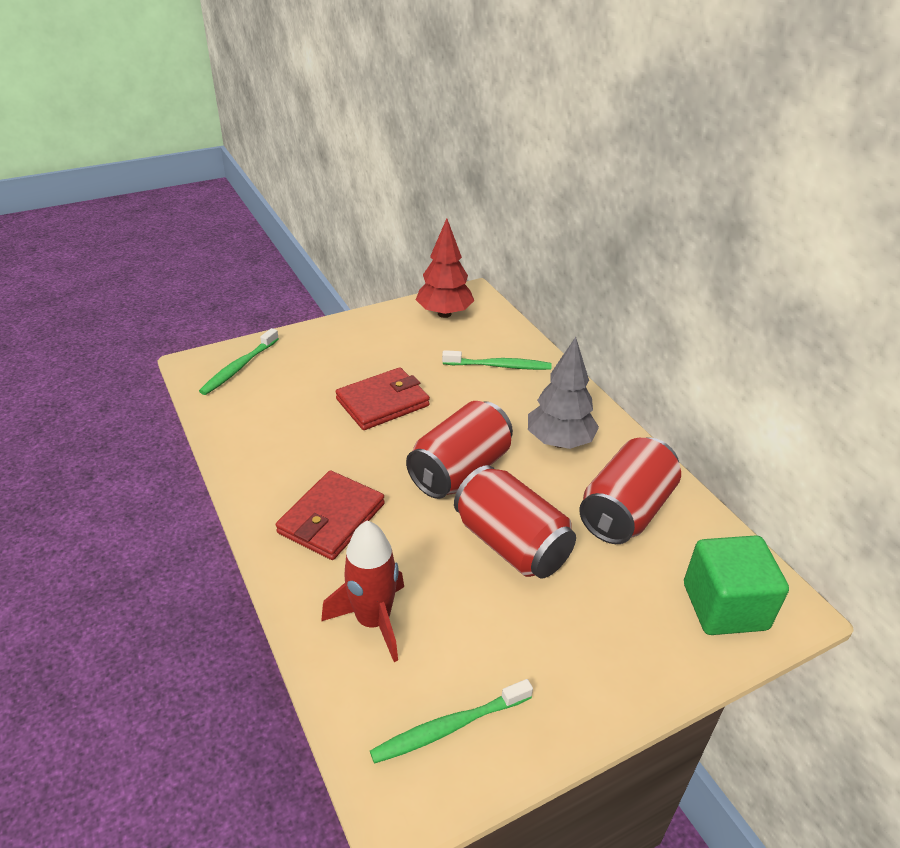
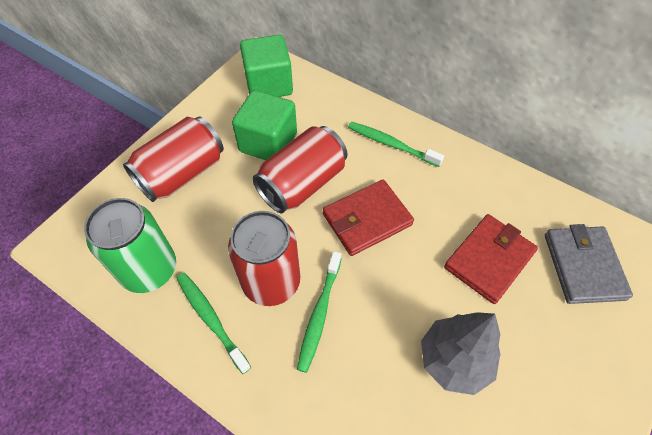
green can: 0 -> 1
green cube: 1 -> 2
grey wallet: 0 -> 1
red rocket: 1 -> 0
red tree: 1 -> 0

